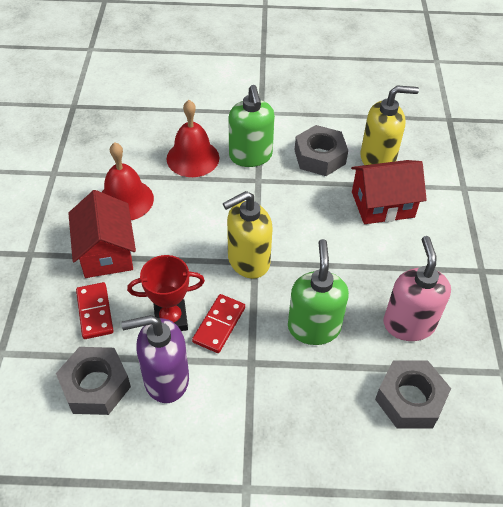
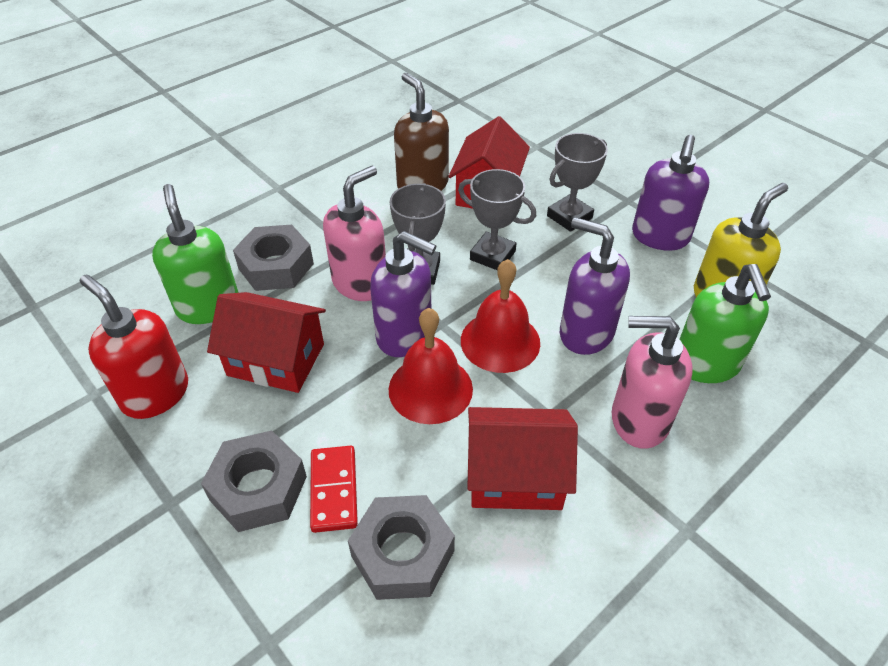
brown soap dispenser: 0 -> 1
grey trophy: 0 -> 3
pink soap dispenser: 1 -> 2
purple soap dispenser: 1 -> 3
red domino: 2 -> 1
red house: 2 -> 3
red soap dispenser: 0 -> 1
red trophy: 1 -> 0
yellow soap dispenser: 2 -> 1

